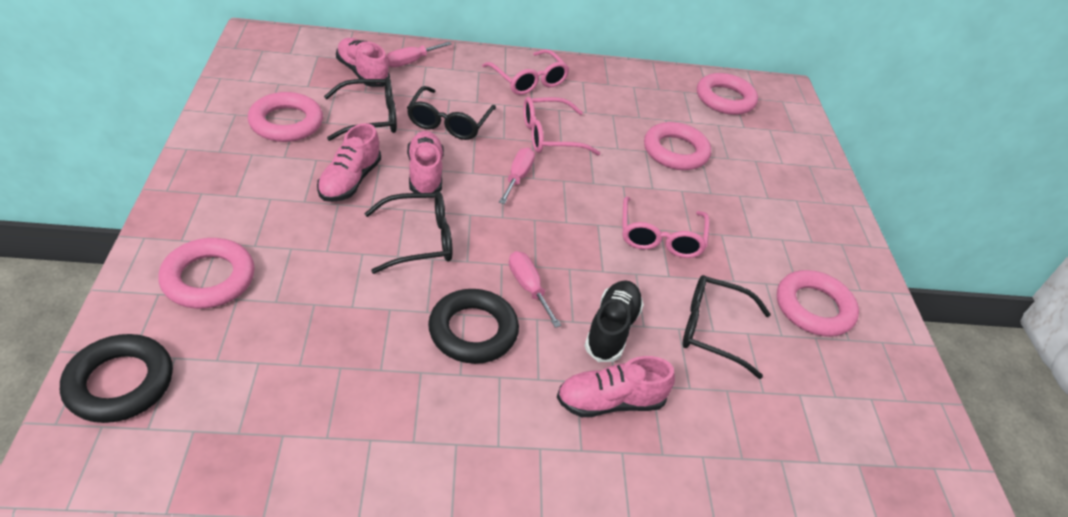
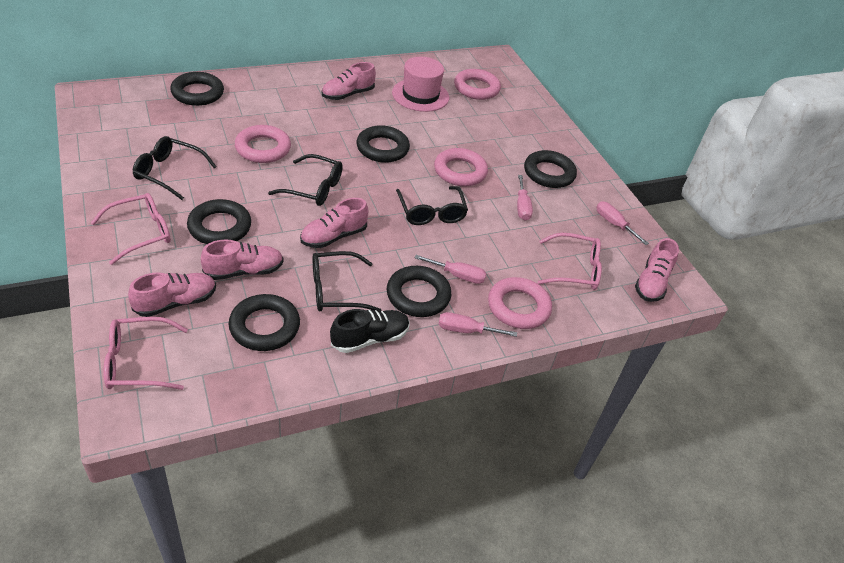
black ring: 2 -> 6
pink hat: 0 -> 1
pink ring: 5 -> 4
pink screwdriver: 3 -> 4
pink shoe: 4 -> 5

